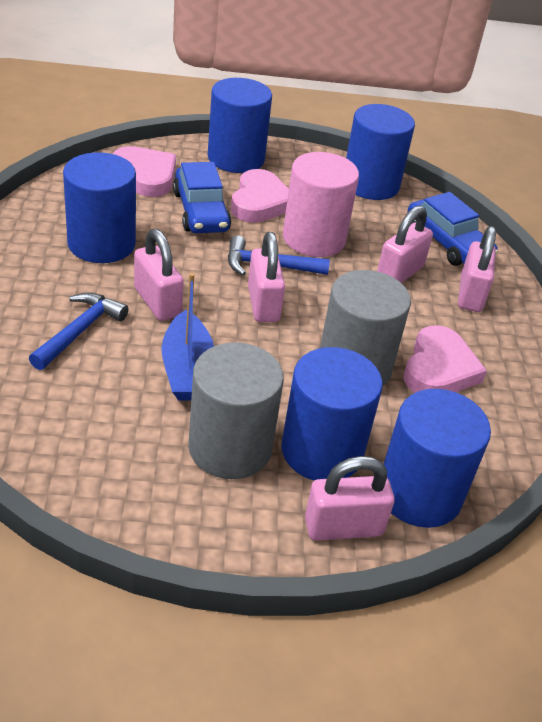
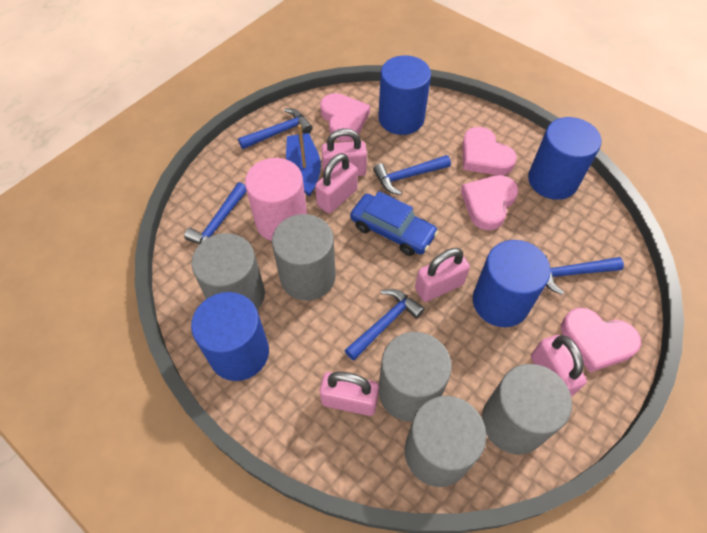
blue car: 2 -> 1
blue cylinder: 5 -> 4
blue hammer: 2 -> 5
grey cylinder: 2 -> 5
pink heart: 3 -> 4

